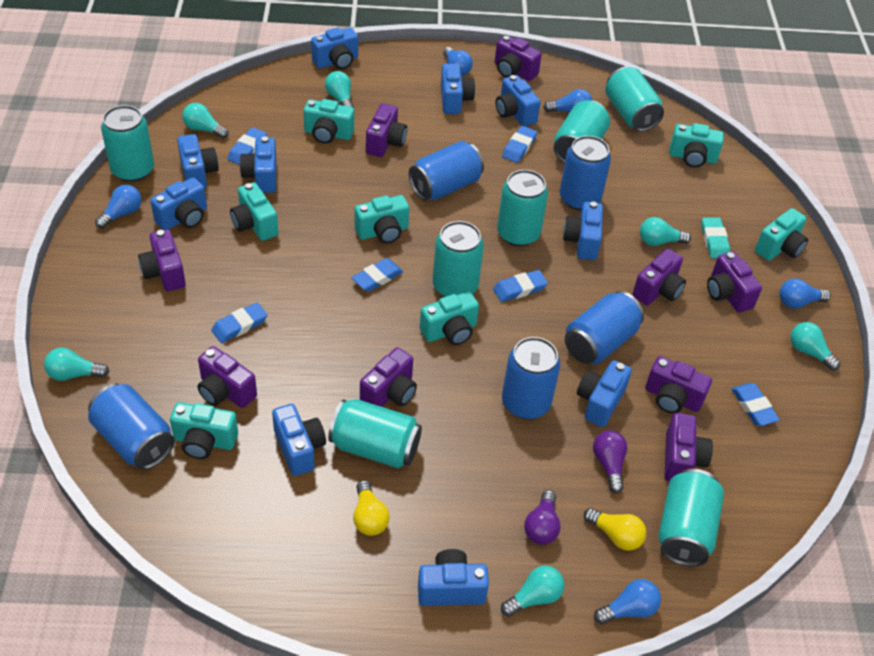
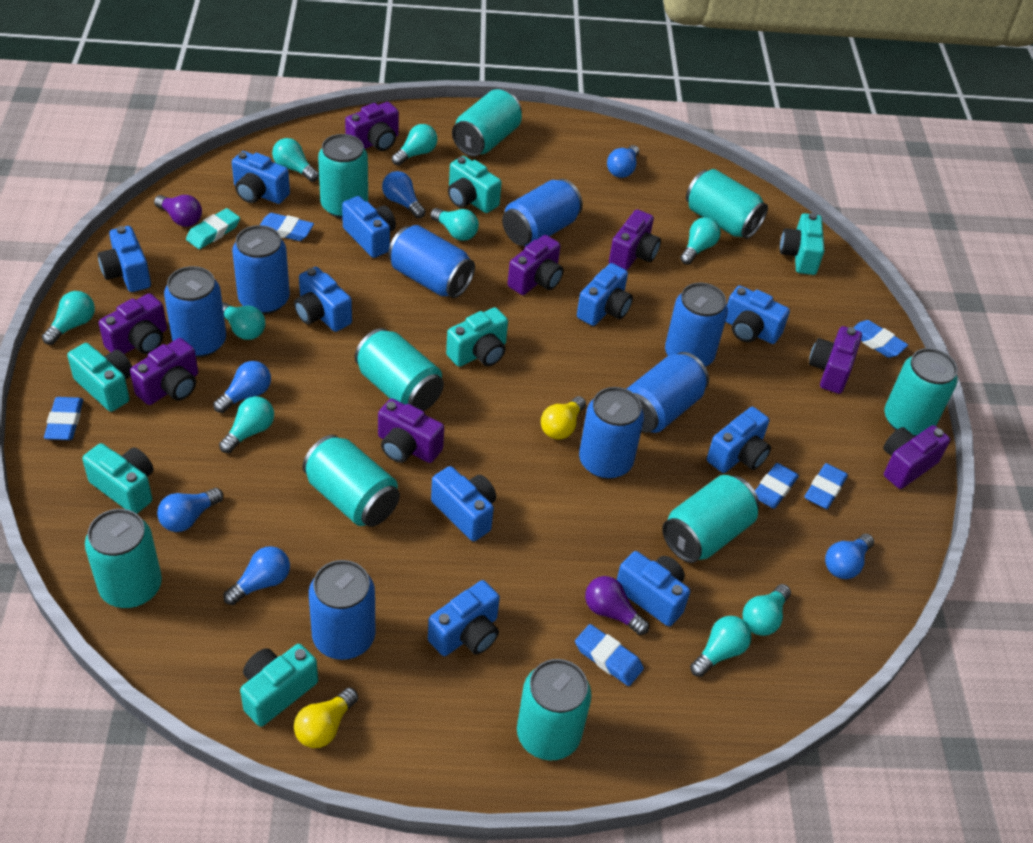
blue can: 5 -> 8
blue light bulb: 5 -> 6
purple camera: 9 -> 8
turquoise camera: 7 -> 6
turquoise can: 7 -> 9
turquoise light bulb: 6 -> 9

